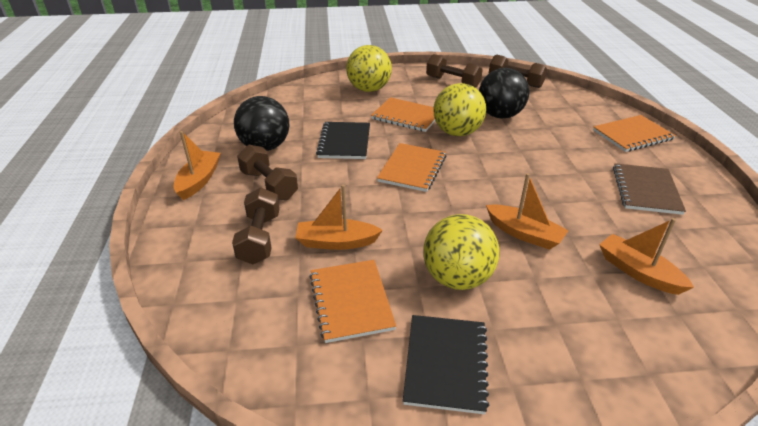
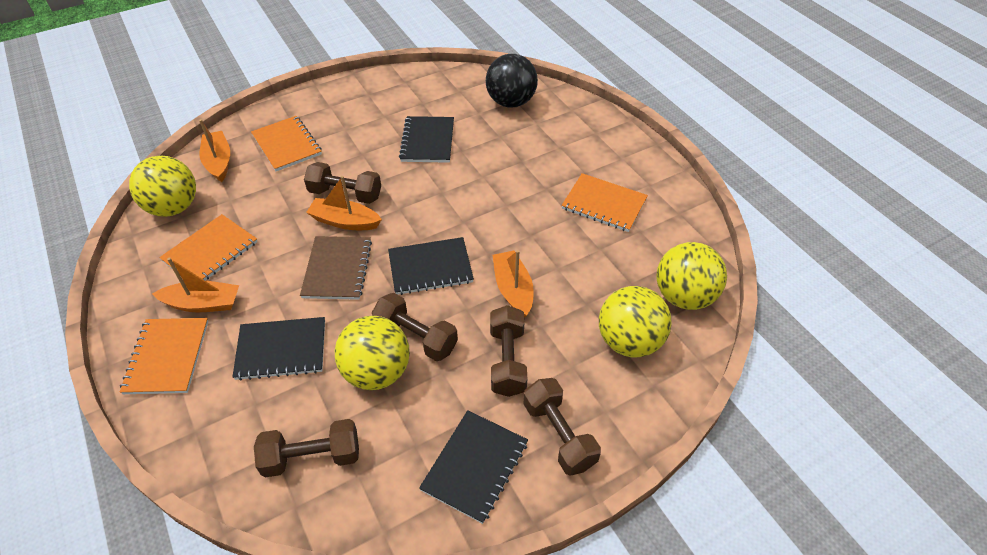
black ball: 2 -> 1
black notebook: 2 -> 4
brown dumbbell: 4 -> 5
yellow ball: 3 -> 4

